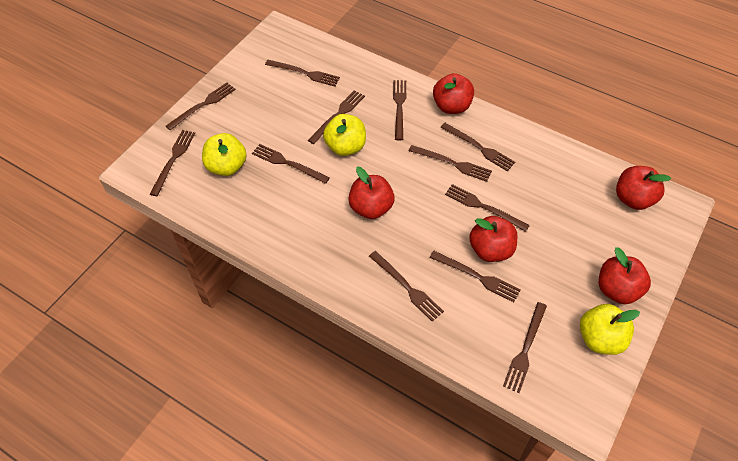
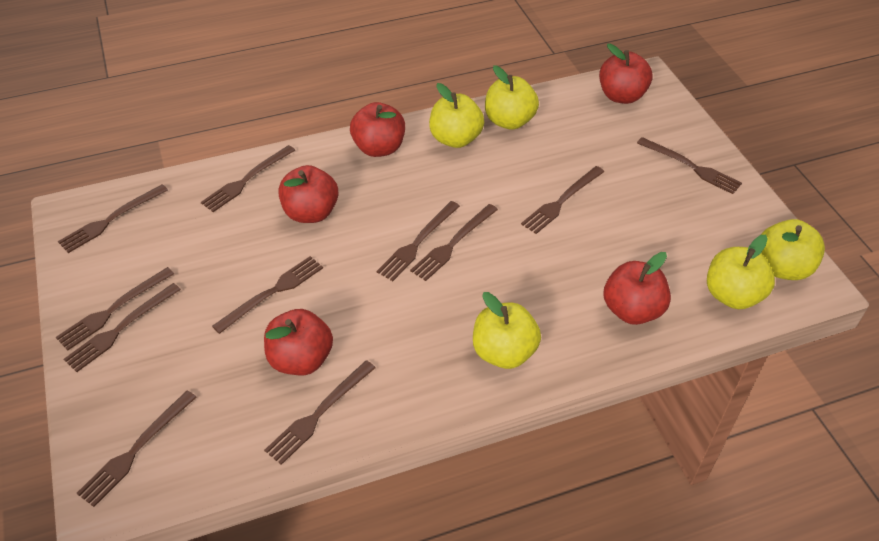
brown fork: 12 -> 11
yellow apple: 3 -> 5

